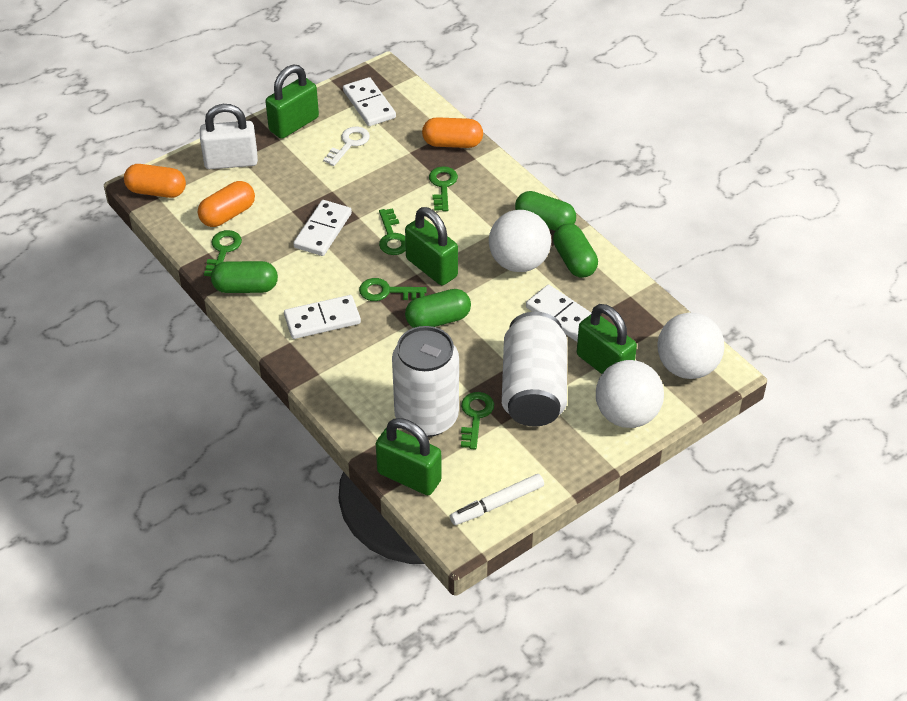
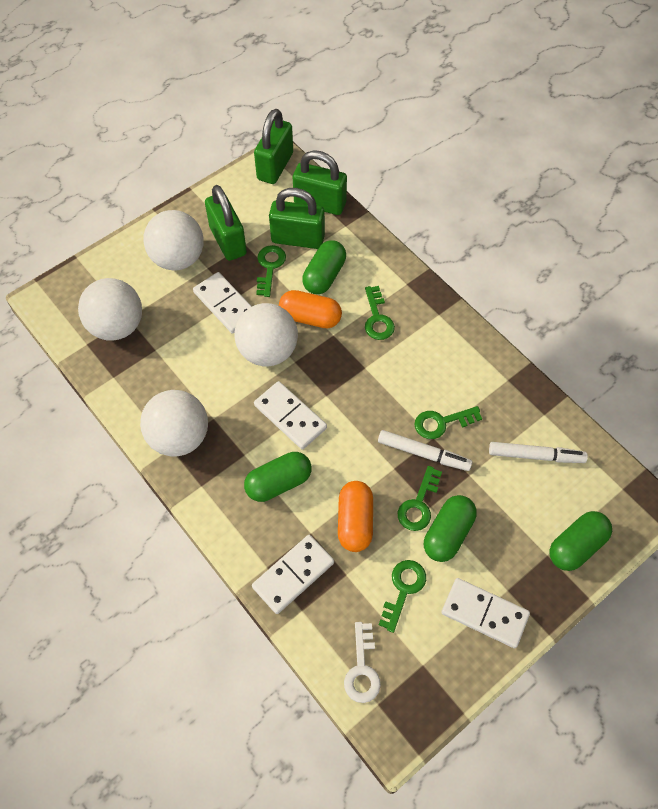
orange capsule: 3 -> 2
white ball: 3 -> 4
white can: 2 -> 0
white marker: 1 -> 2
white padlock: 1 -> 0

